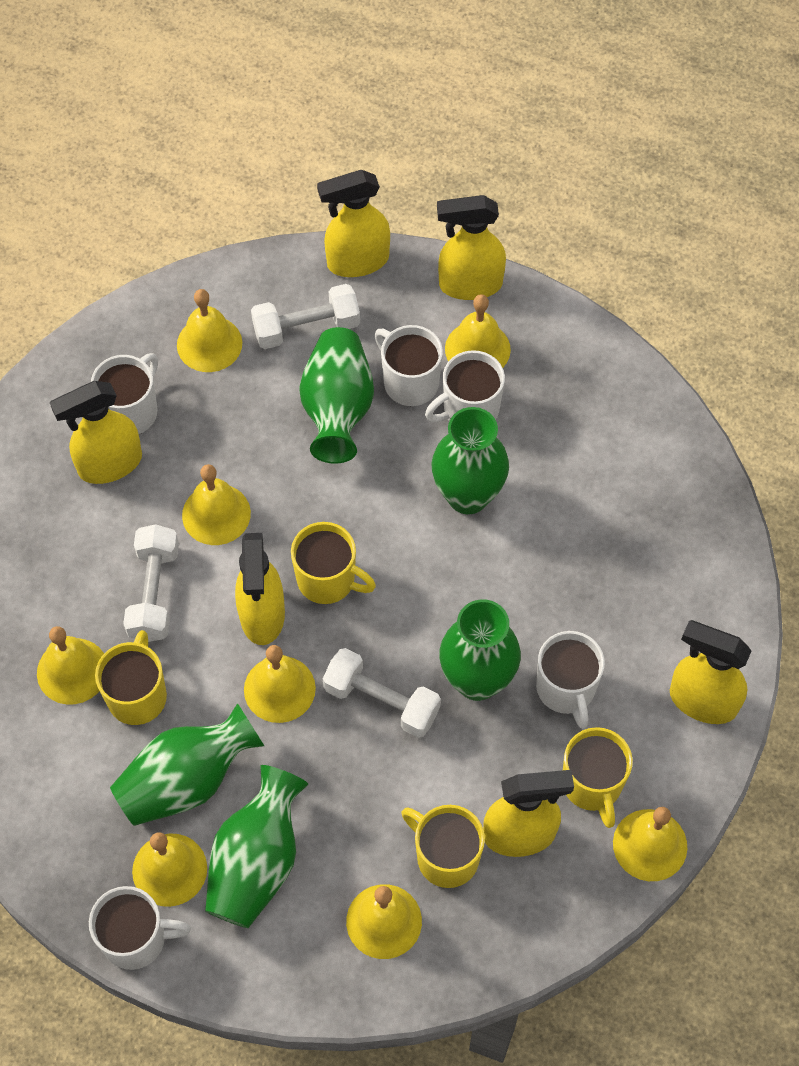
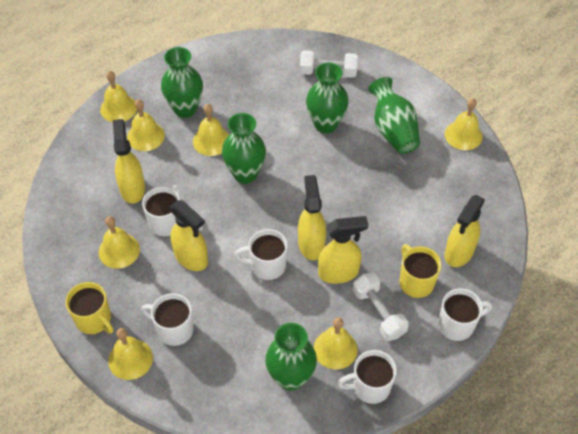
white dumbbell: 3 -> 2
yellow bell: 8 -> 7
yellow mug: 4 -> 2
yellow spray bottle: 6 -> 5

